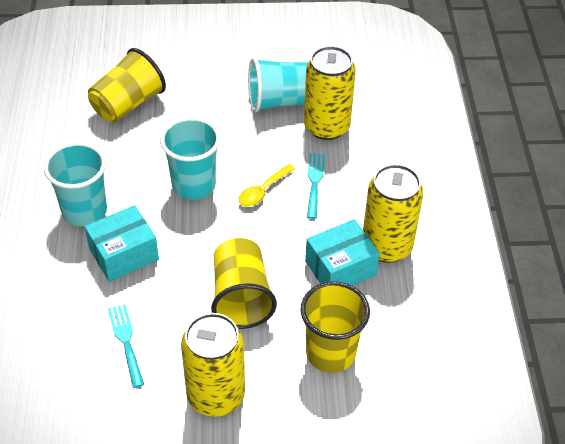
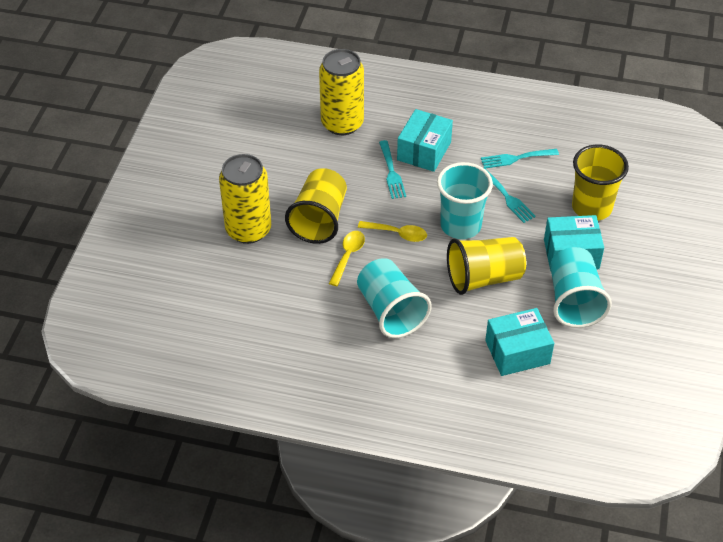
turquoise box: 2 -> 3
turquoise fork: 2 -> 3
yellow can: 3 -> 2
yellow spoon: 1 -> 2

